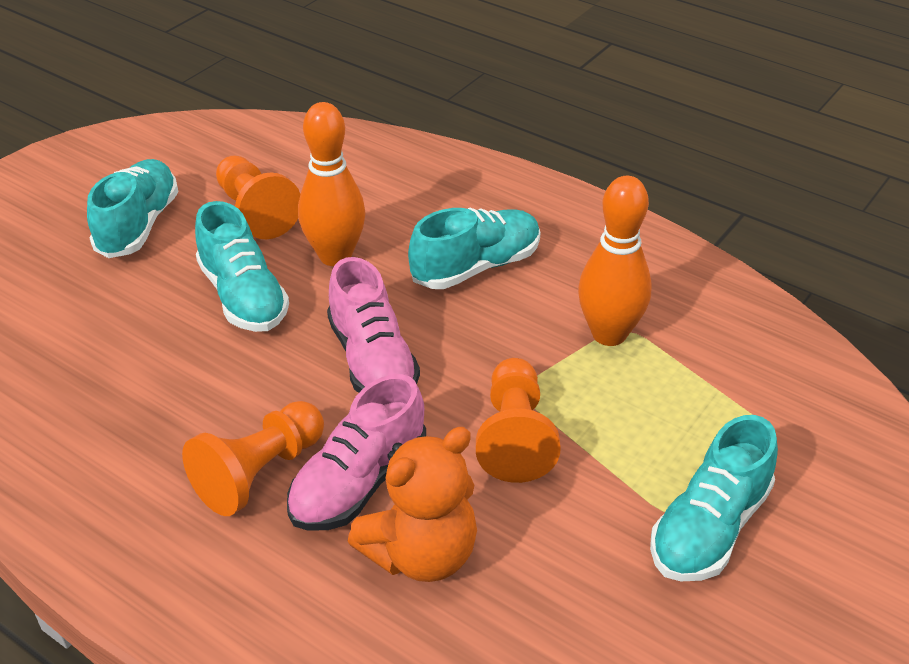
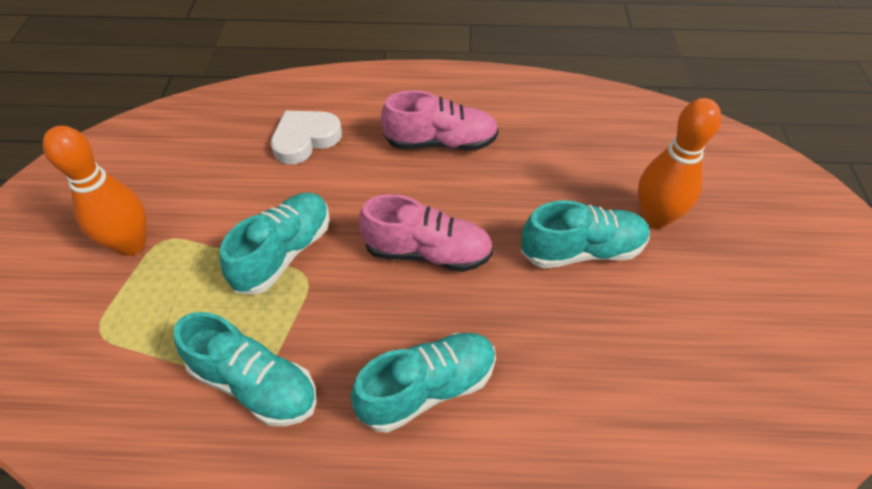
orange pawn: 3 -> 0
orange teddy bear: 1 -> 0
white heart: 0 -> 1

